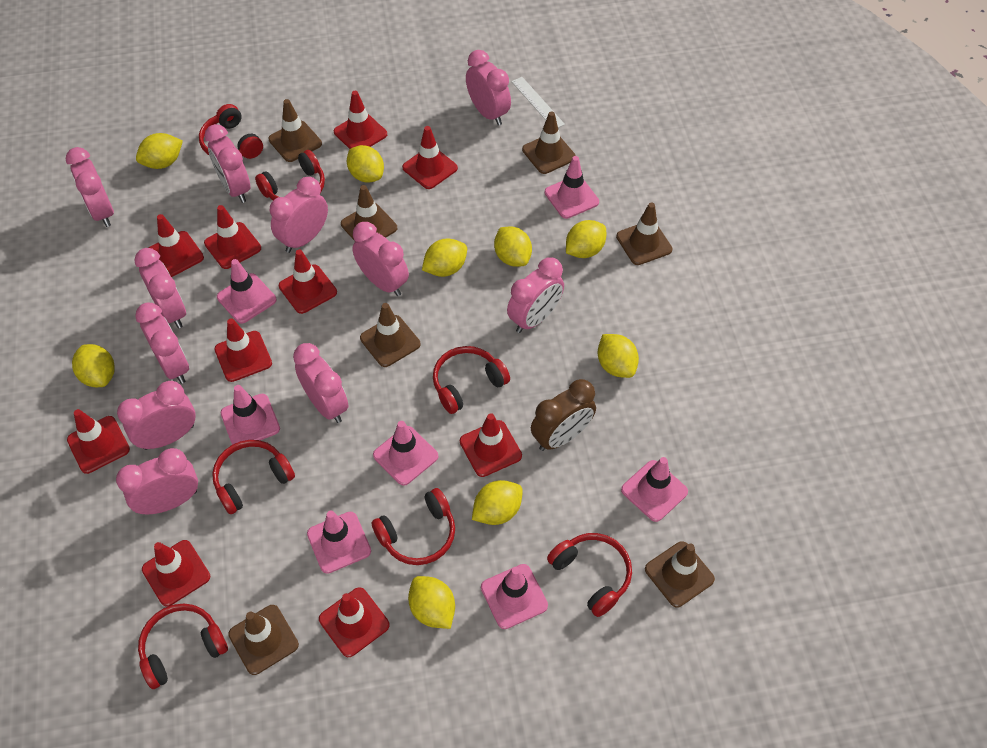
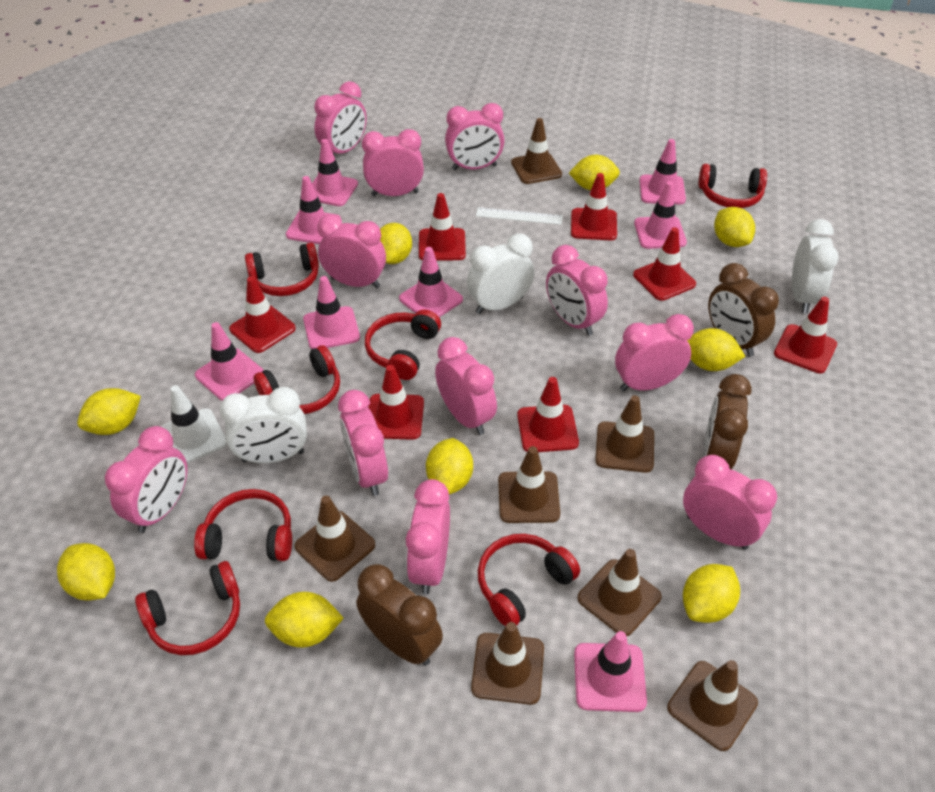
brown clock: 1 -> 3
pink traffic cone: 7 -> 8
red traffic cone: 10 -> 7
white clock: 0 -> 3
white traffic cone: 0 -> 1

